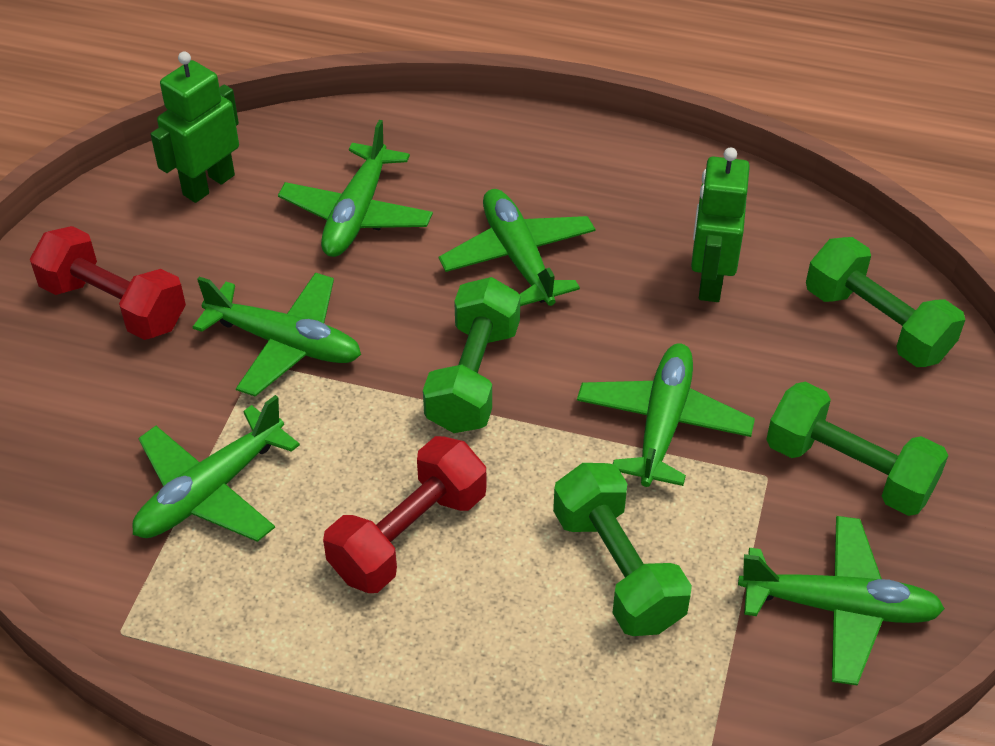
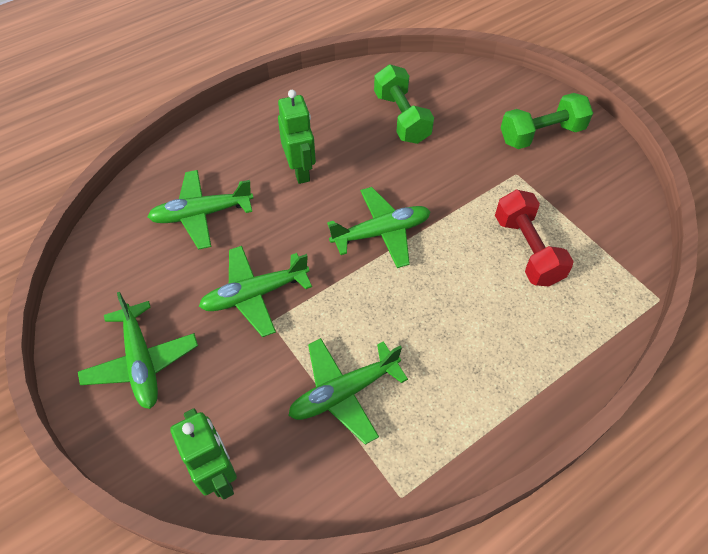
green dumbbell: 4 -> 2
green plane: 6 -> 5
red dumbbell: 2 -> 1

